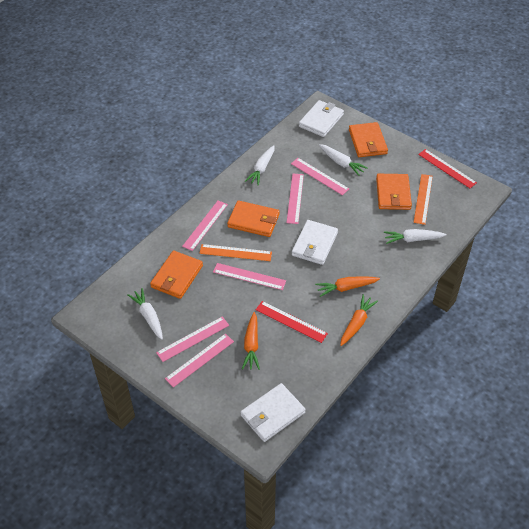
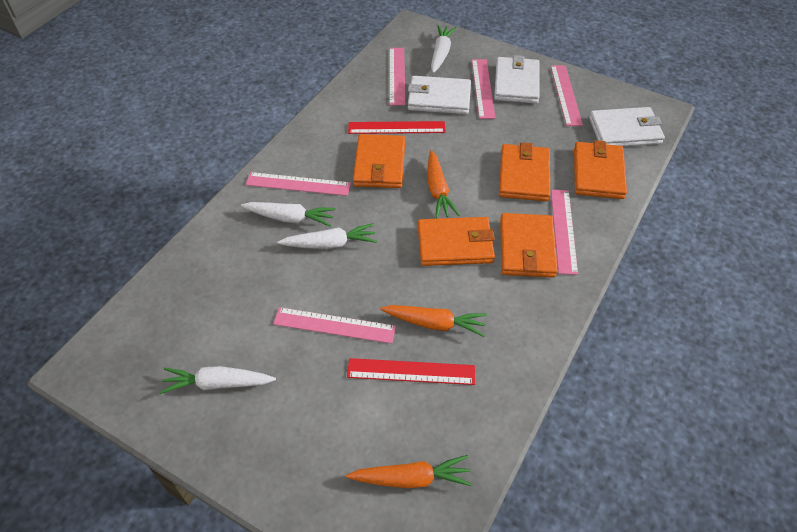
orange ruler: 2 -> 0
orange wallet: 4 -> 5

